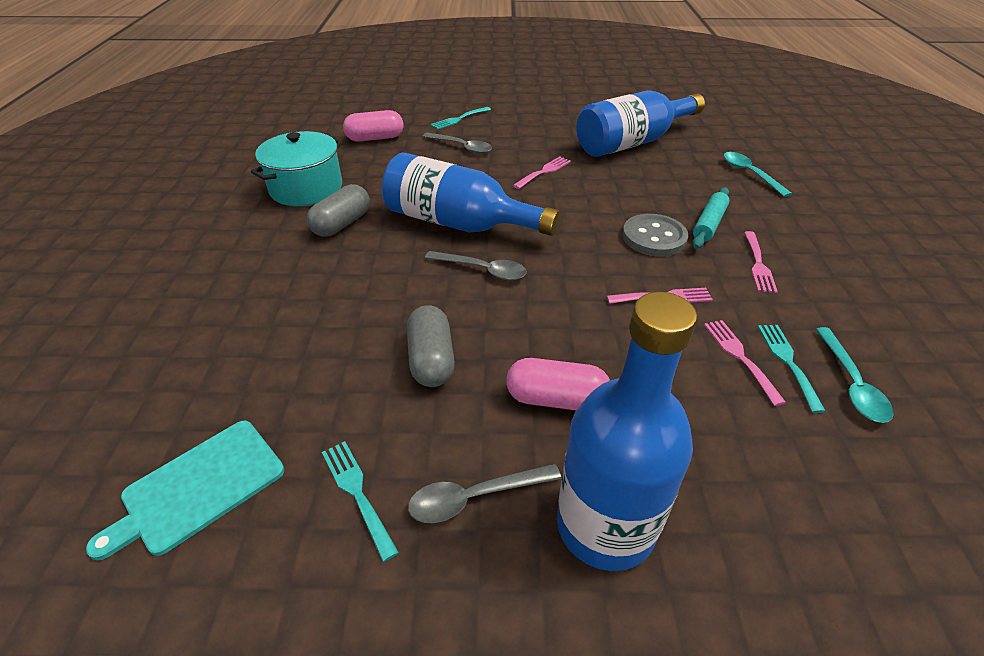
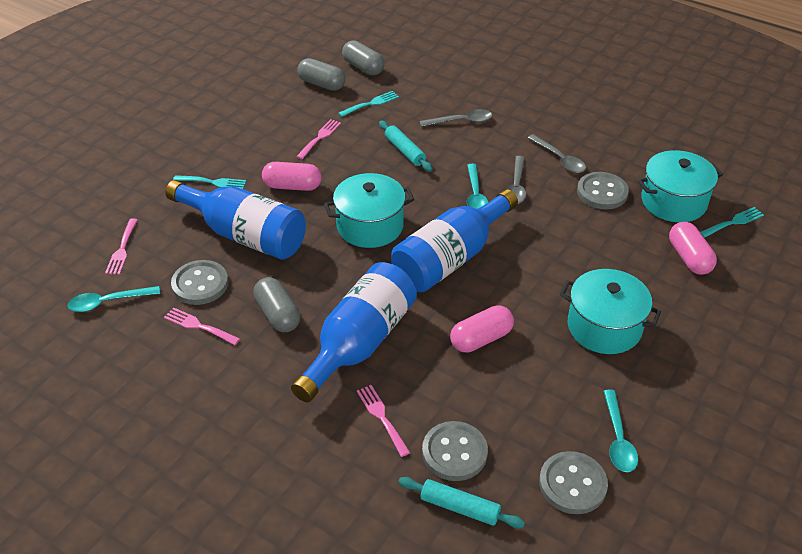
grey button: 1 -> 4
grey capsule: 2 -> 3
pink capsule: 2 -> 3
turquoise cutting board: 1 -> 0
turquoise pot: 1 -> 3
turquoise rolling pin: 1 -> 2
turquoise spoon: 2 -> 3

